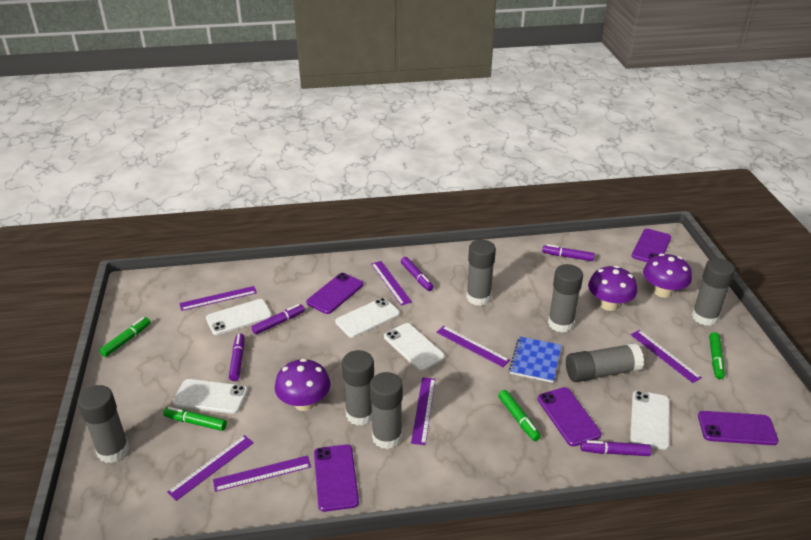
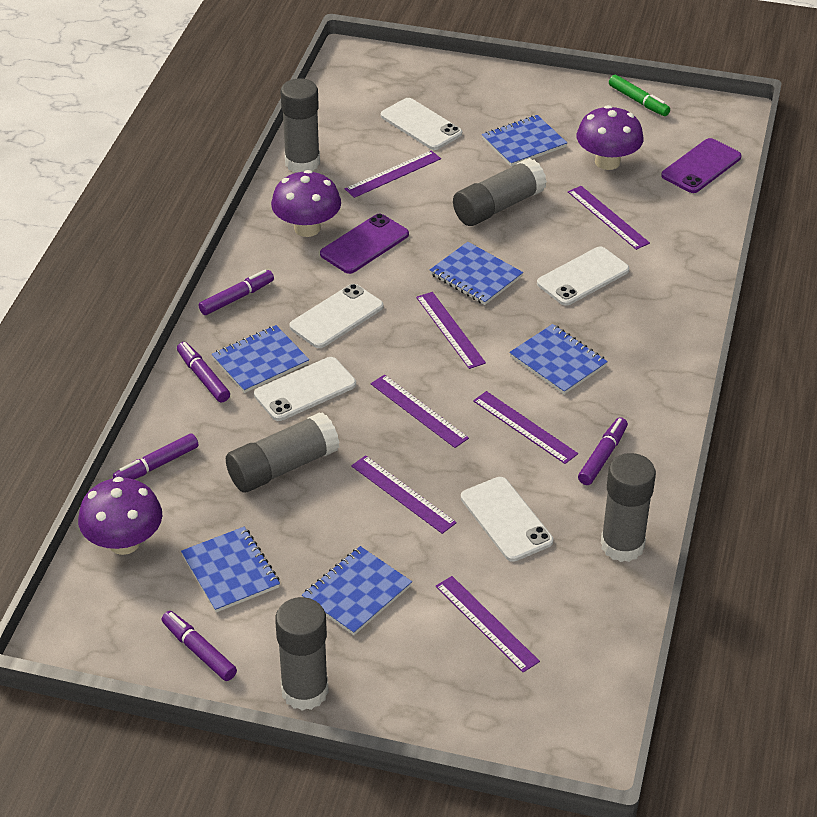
blue notebook: 1 -> 6
green marker: 4 -> 1
grey glue stick: 7 -> 5
purple phone: 5 -> 2

